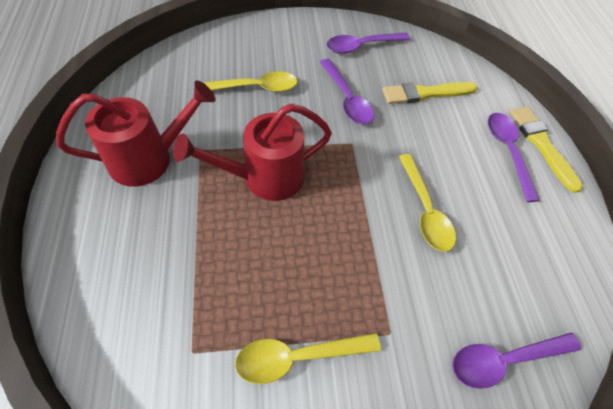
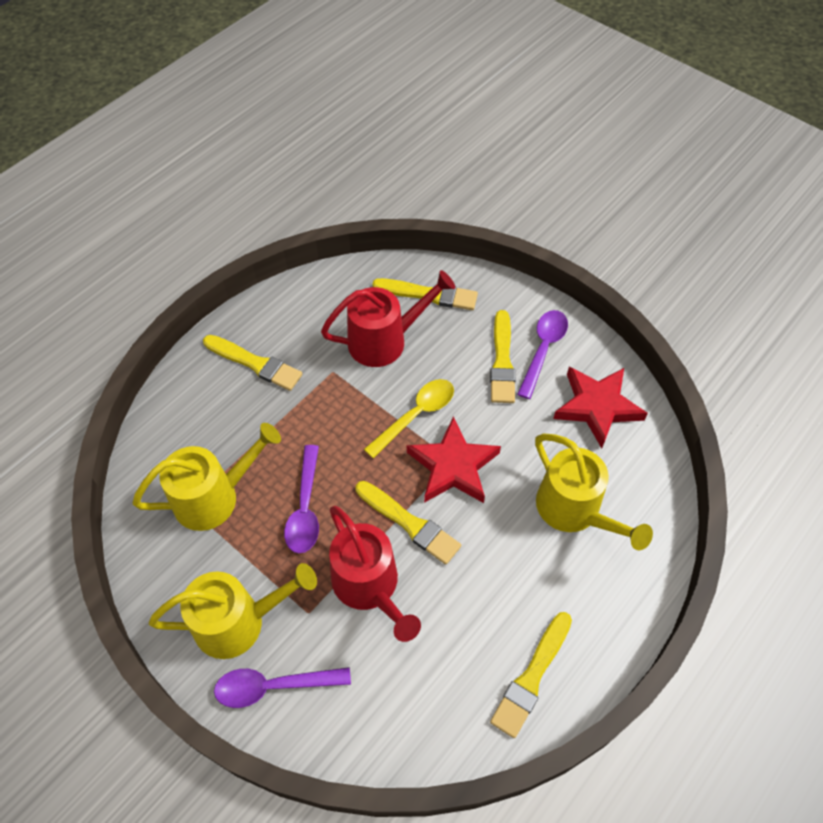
purple spoon: 4 -> 3
red star: 0 -> 2
yellow brush: 2 -> 5
yellow spoon: 3 -> 1
yellow watering can: 0 -> 3

